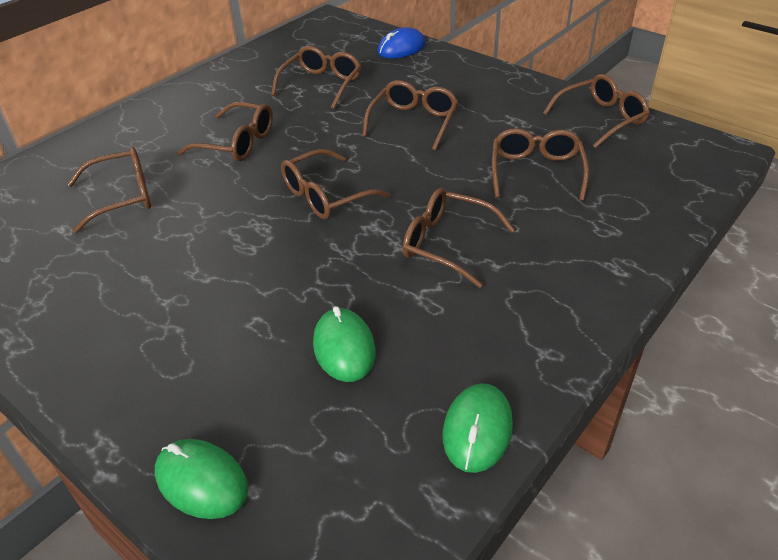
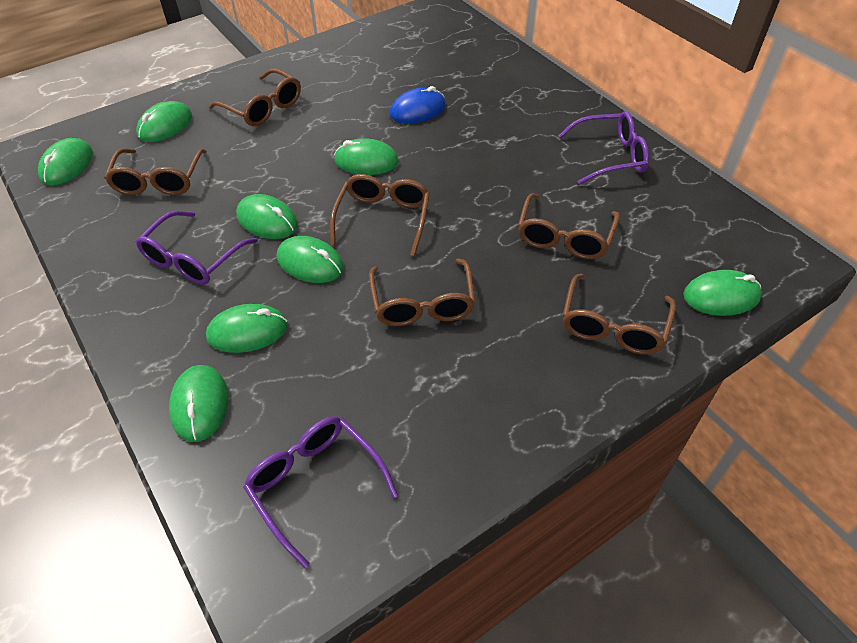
brown glasses: 8 -> 6
green mouse: 3 -> 8
purple glasses: 0 -> 3

